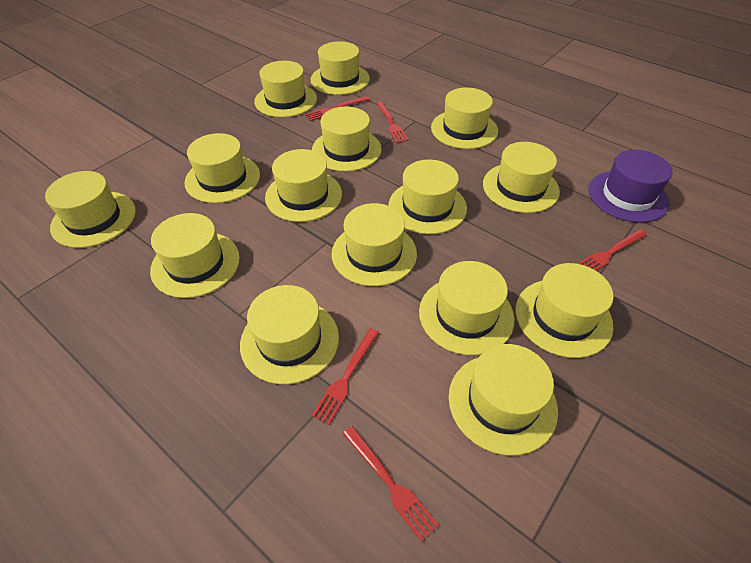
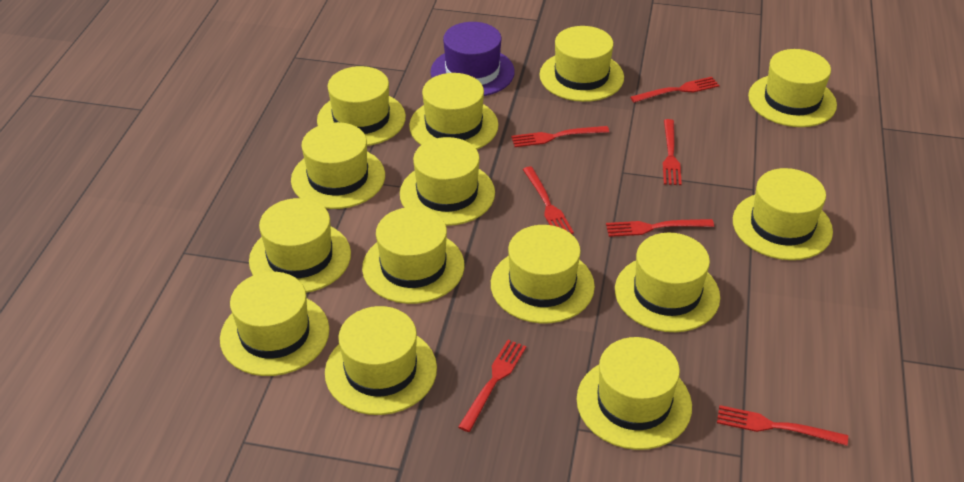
red fork: 5 -> 7
yellow hat: 15 -> 14

